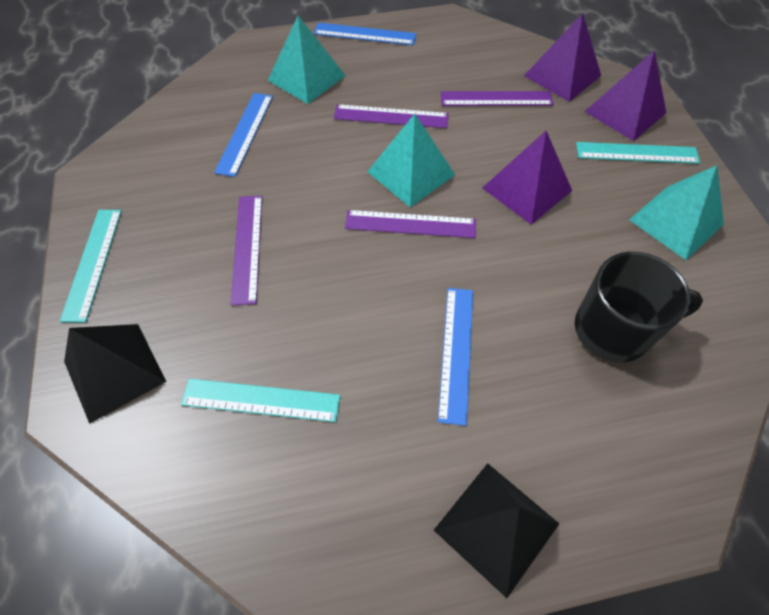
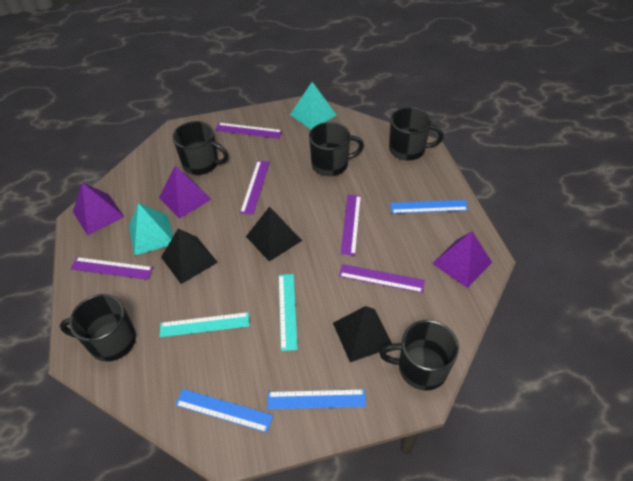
black mug: 1 -> 5
black pyramid: 2 -> 3
purple ruler: 4 -> 5
turquoise pyramid: 3 -> 2
turquoise ruler: 3 -> 2

